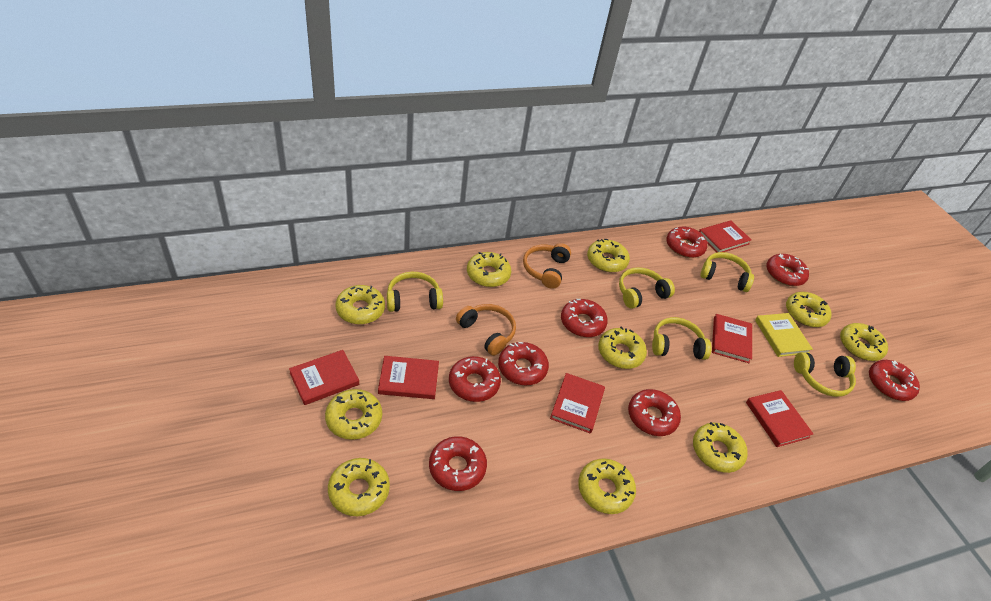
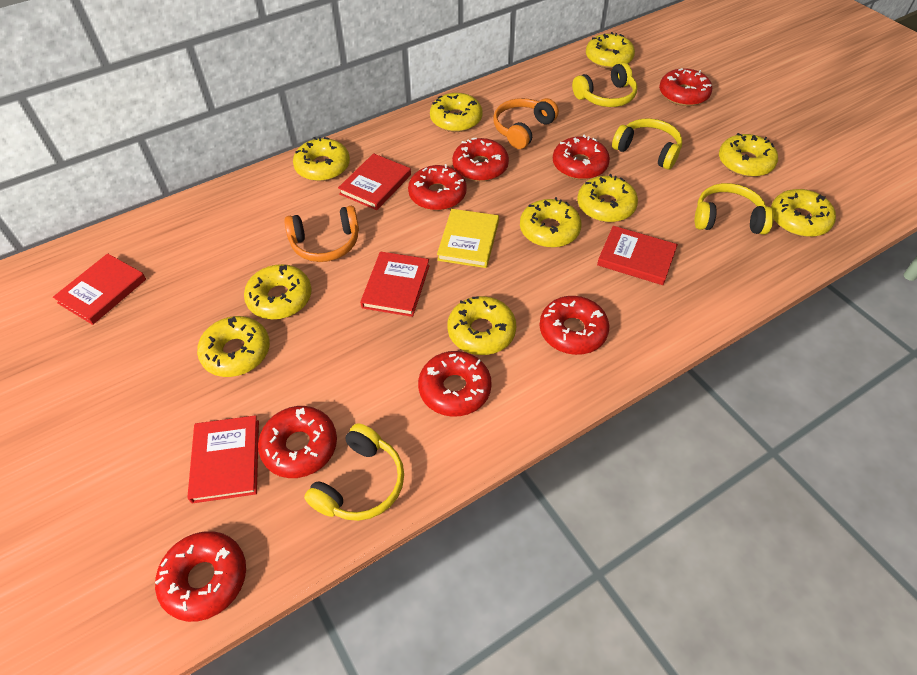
red book: 6 -> 5
yellow headphones: 5 -> 4

